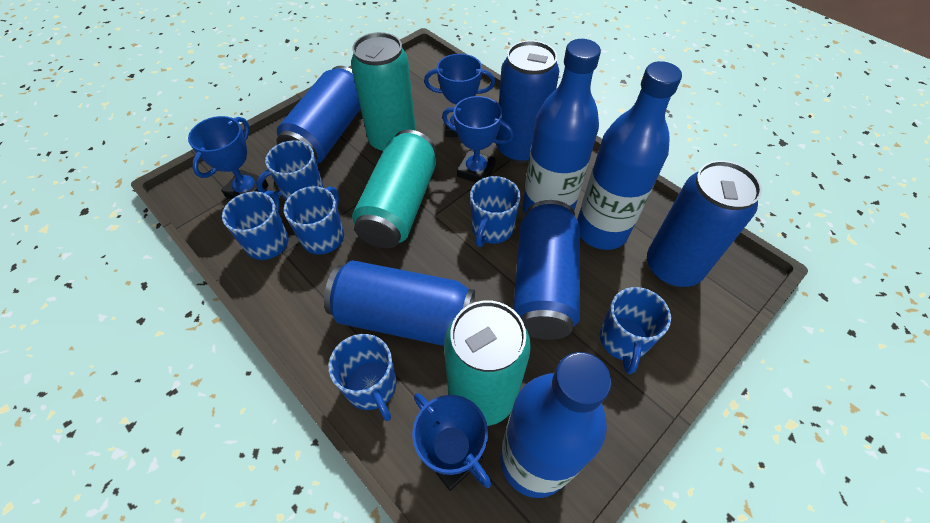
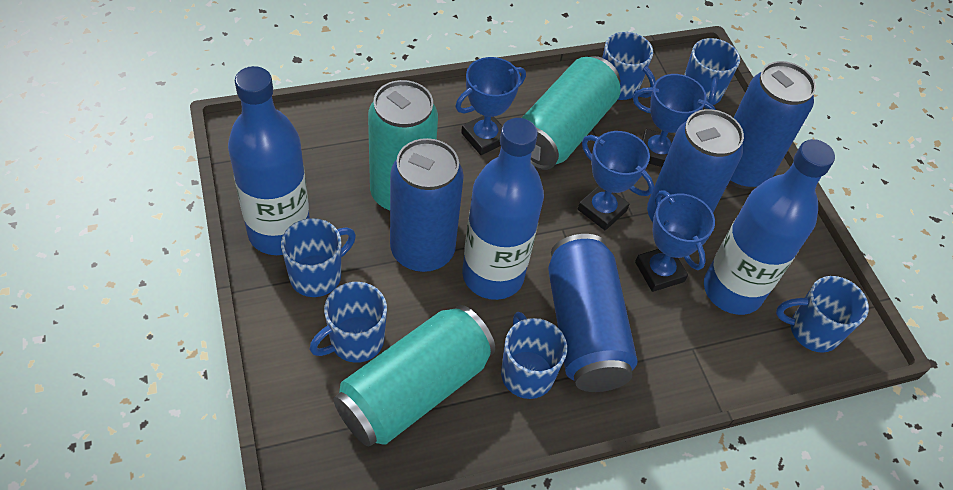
blue can: 5 -> 4

